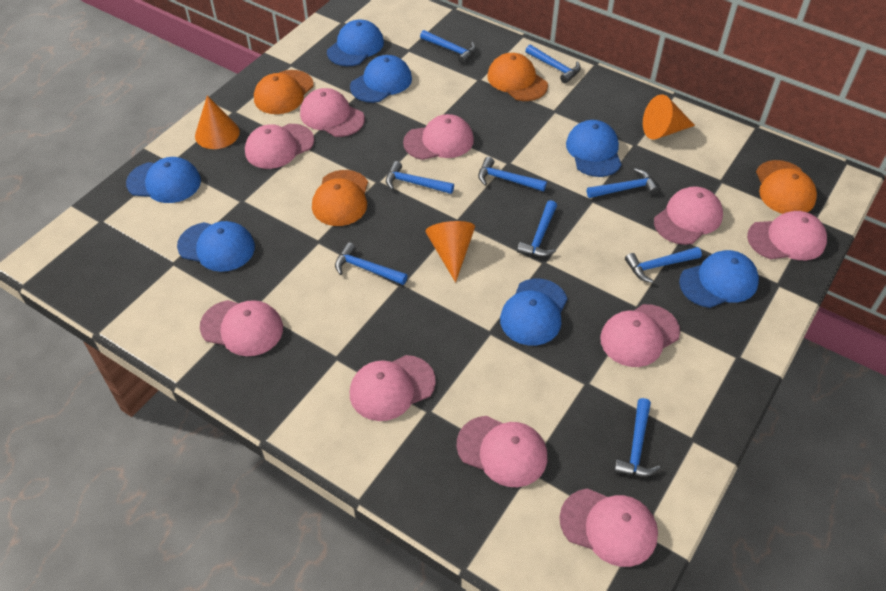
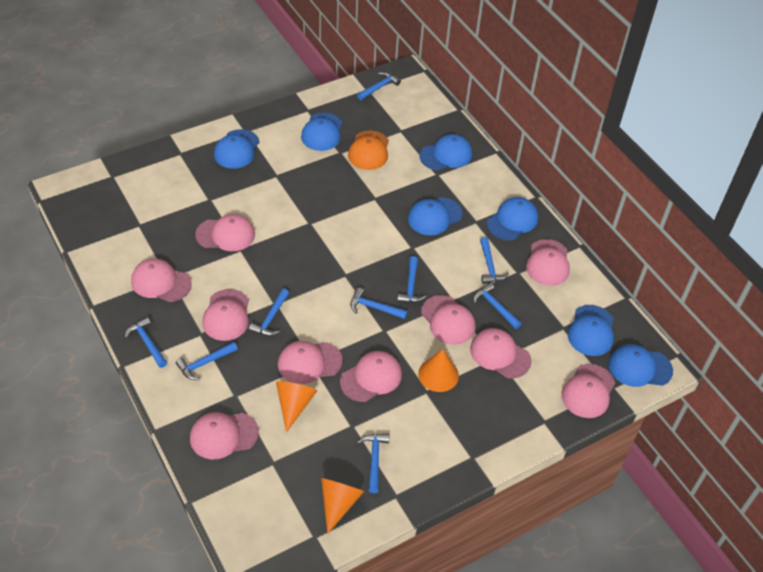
orange cap: 4 -> 1

